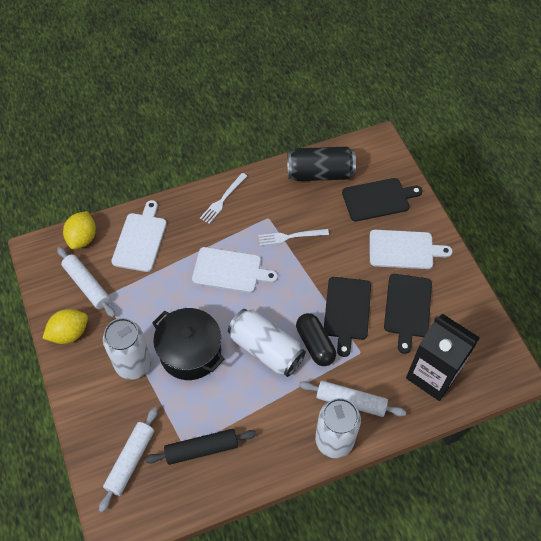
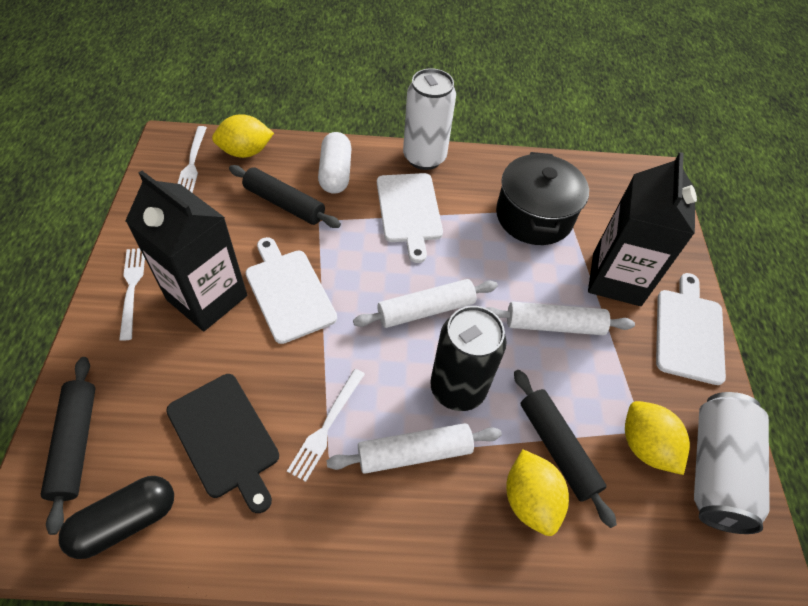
black carton: 1 -> 2
black cutting board: 3 -> 1
black rolling pin: 1 -> 3
white can: 3 -> 2
white capsule: 0 -> 1
white fork: 2 -> 3
yellow lemon: 2 -> 3

